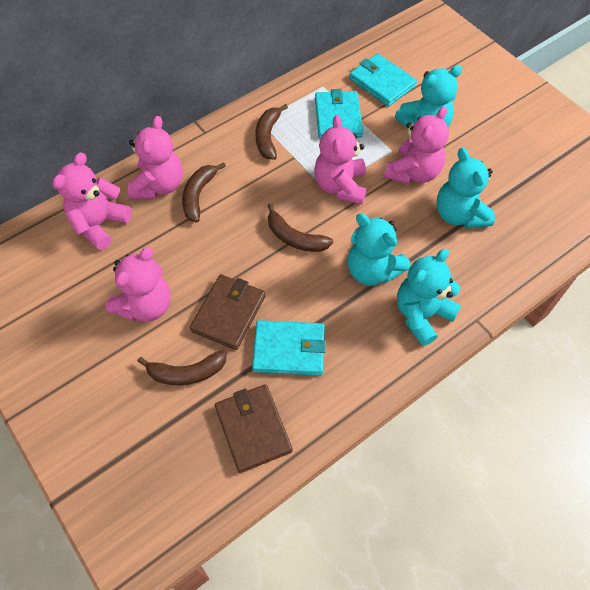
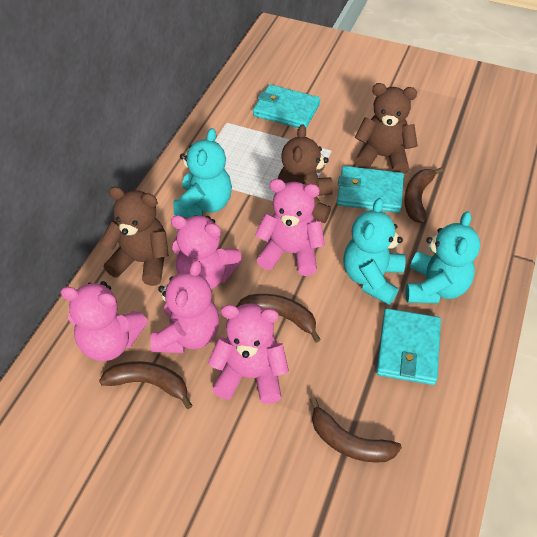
brown teddy bear: 0 -> 3
brown wallet: 2 -> 0
turquoise teddy bear: 4 -> 3

